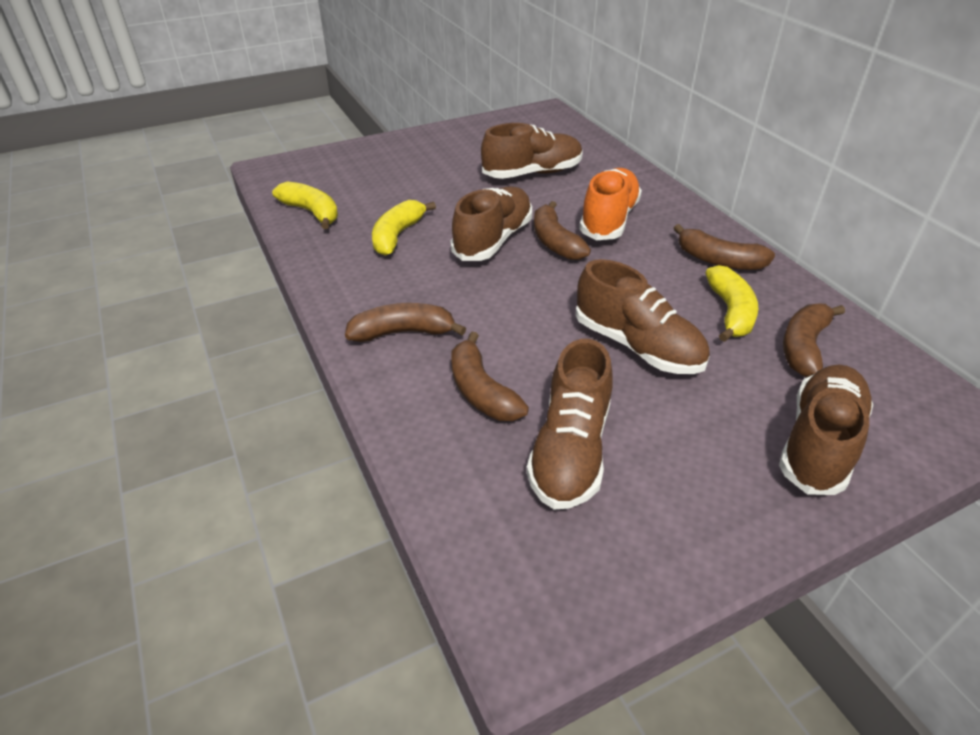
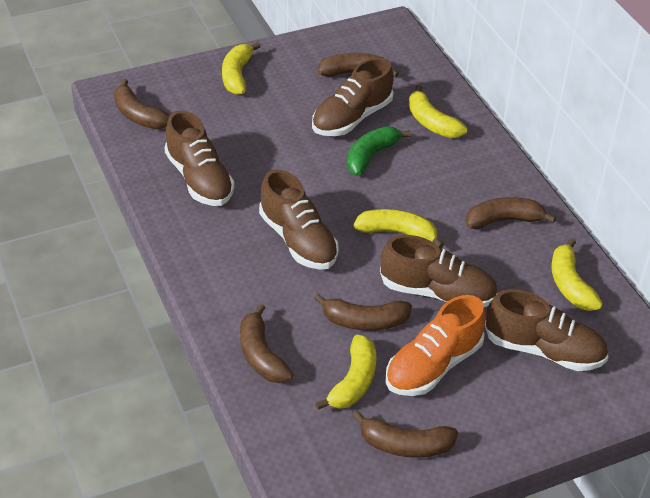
brown banana: 5 -> 6
green banana: 0 -> 1
yellow banana: 3 -> 5

